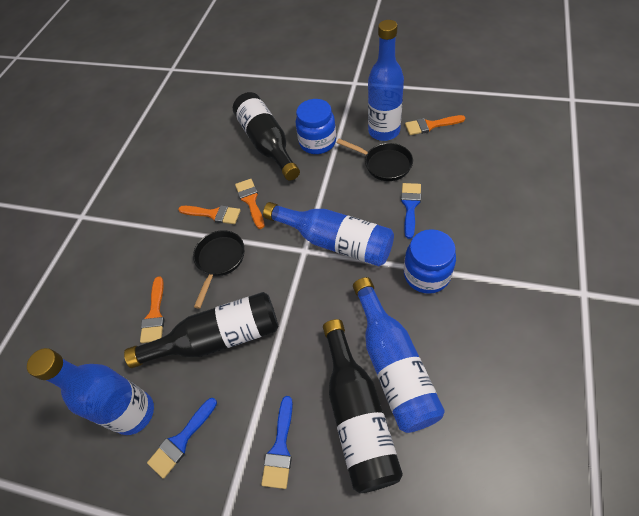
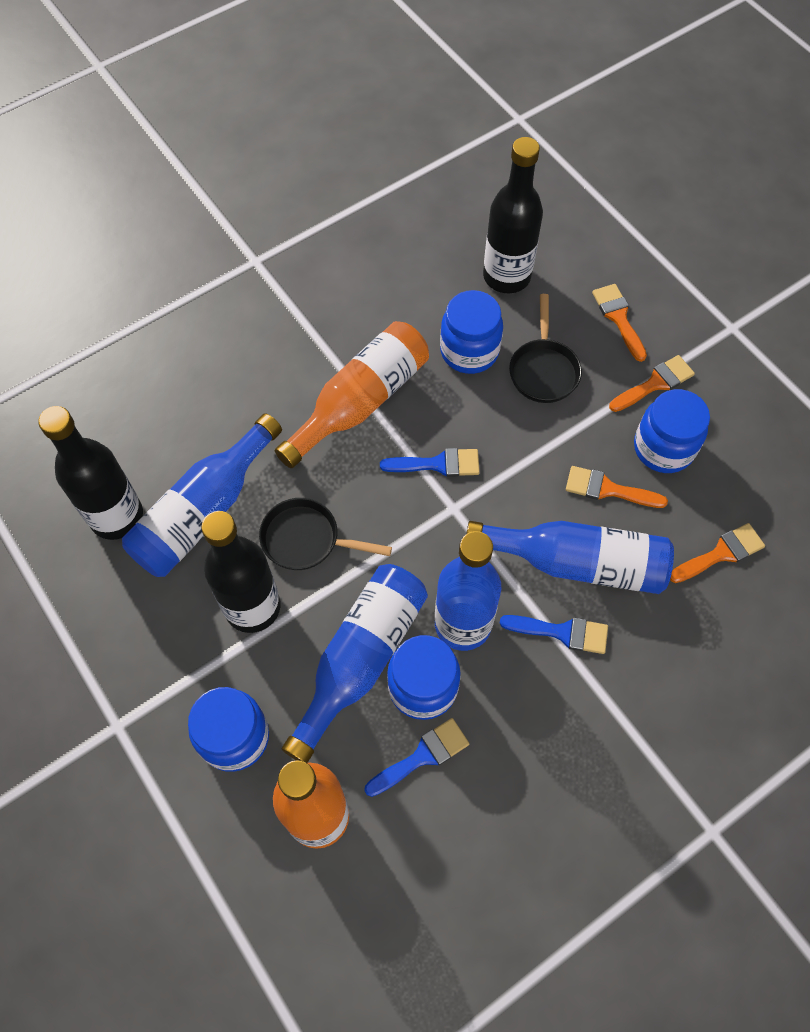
blue jar: 2 -> 4
orange bottle: 0 -> 2

